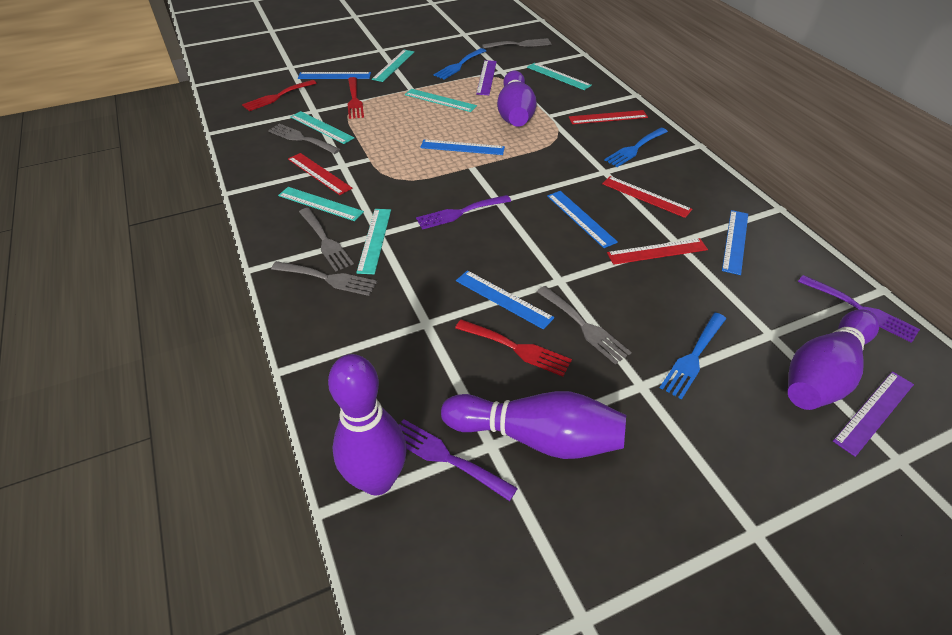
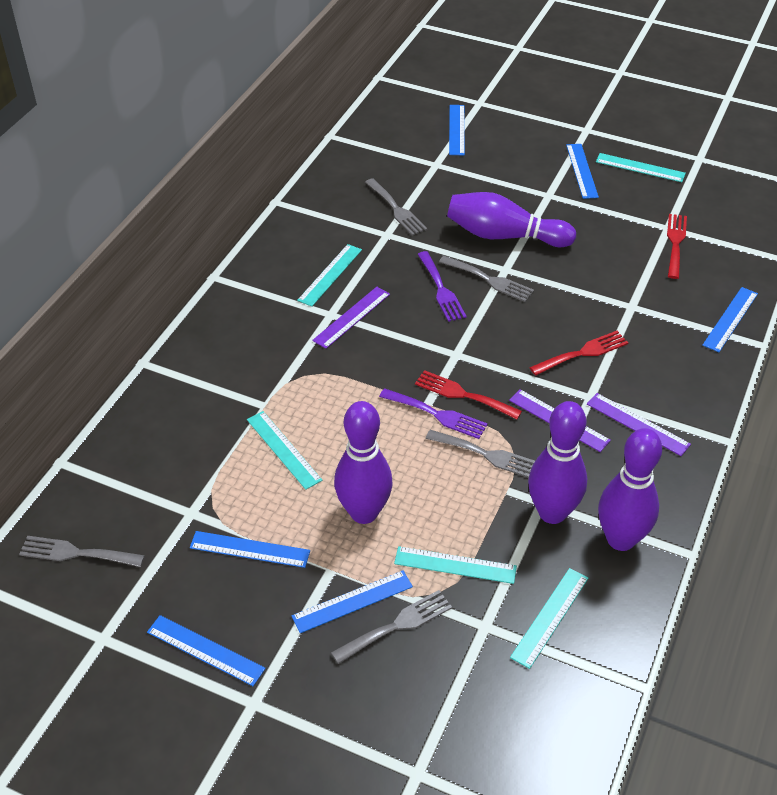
blue fork: 3 -> 0
blue ruler: 5 -> 6
purple fork: 3 -> 2
purple ruler: 2 -> 3
red ruler: 4 -> 0
turquoise ruler: 6 -> 5

